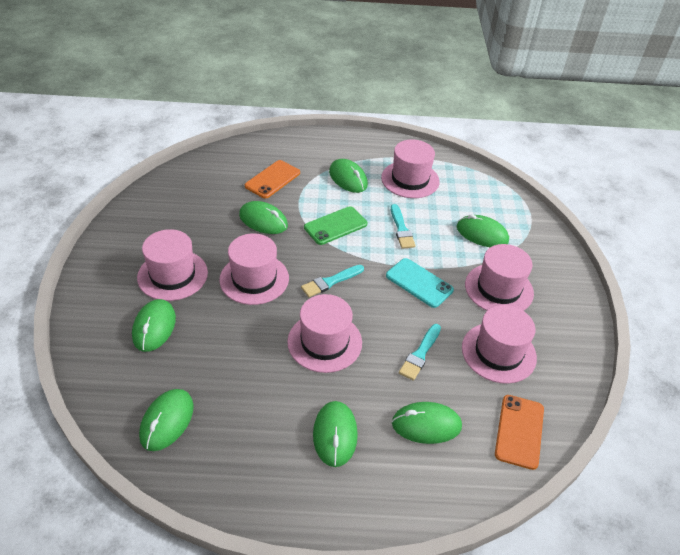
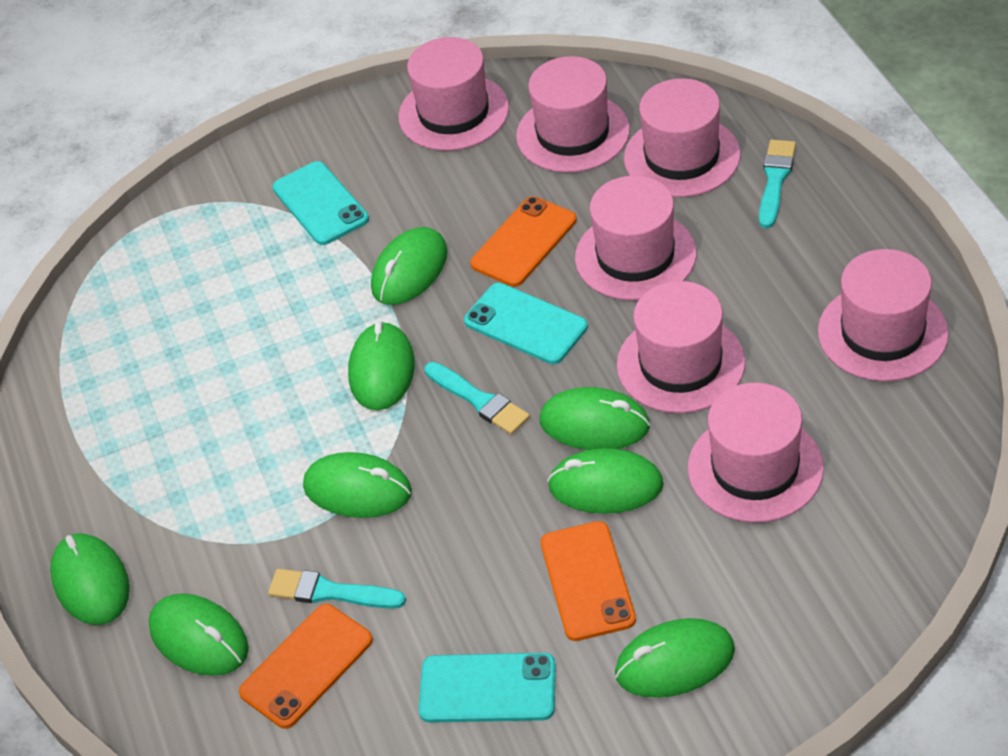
green mouse: 7 -> 8
green phone: 1 -> 0
orange phone: 2 -> 3
pink hat: 6 -> 7
turquoise phone: 1 -> 3

